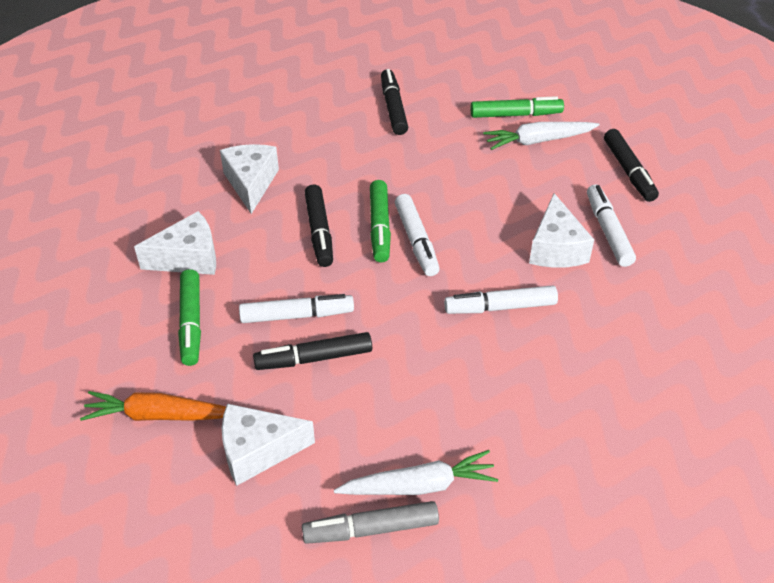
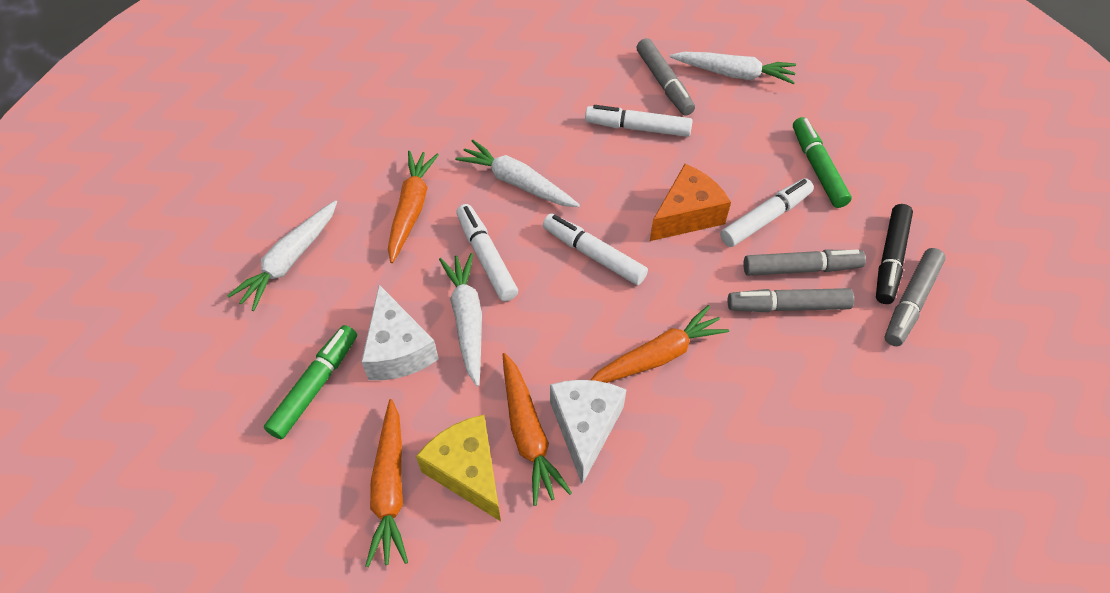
black marker: 4 -> 1
green marker: 3 -> 2
grey marker: 1 -> 4
orange carrot: 1 -> 4
orange cheese: 0 -> 1
white carrot: 2 -> 4
white cheese: 4 -> 2
yellow cheese: 0 -> 1

